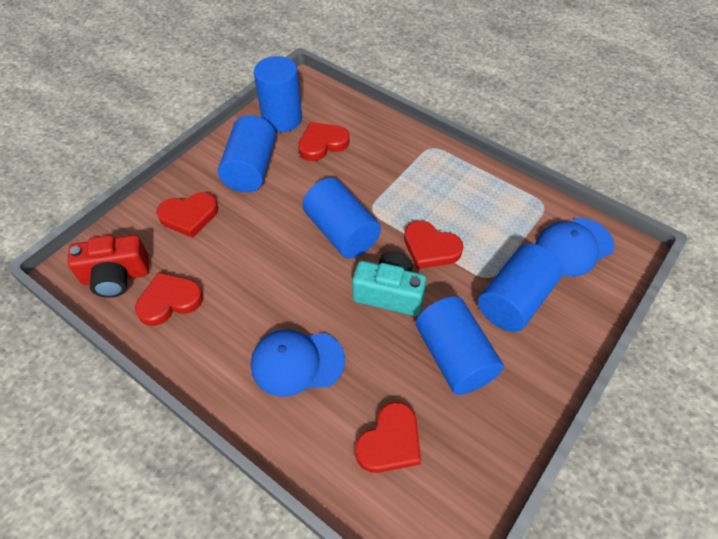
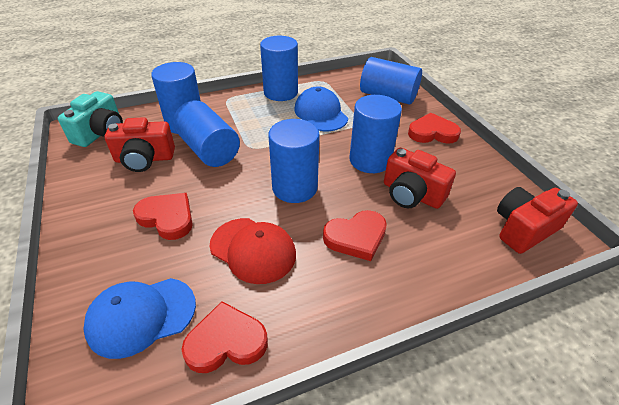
blue cylinder: 5 -> 6
red camera: 1 -> 3
red cap: 0 -> 1
red heart: 5 -> 4

